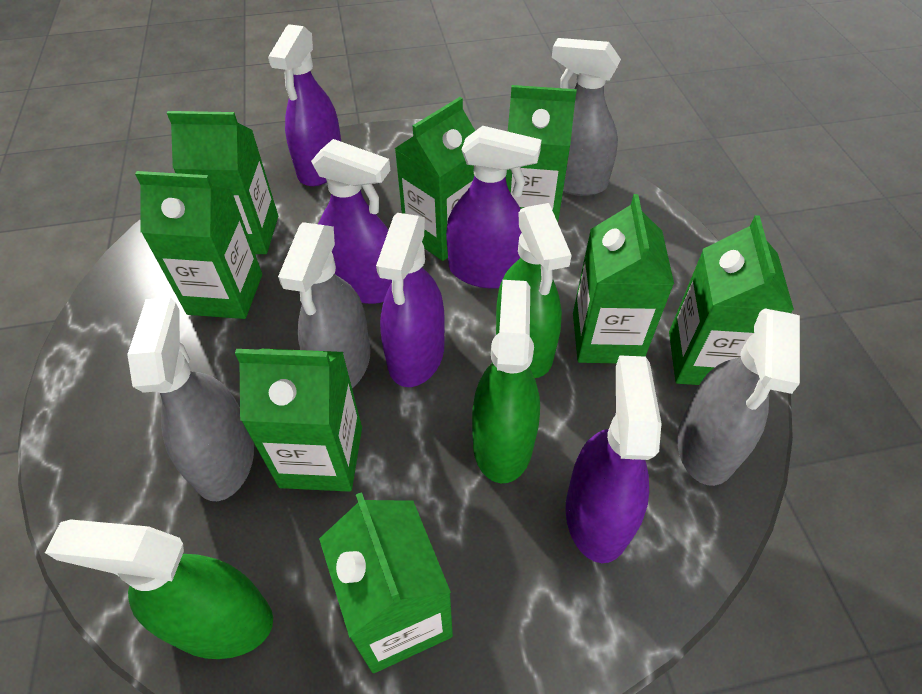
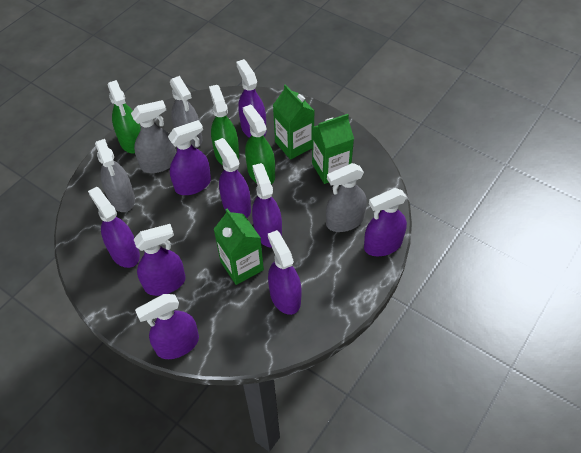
green carton: 8 -> 3
purple spray bottle: 5 -> 9

